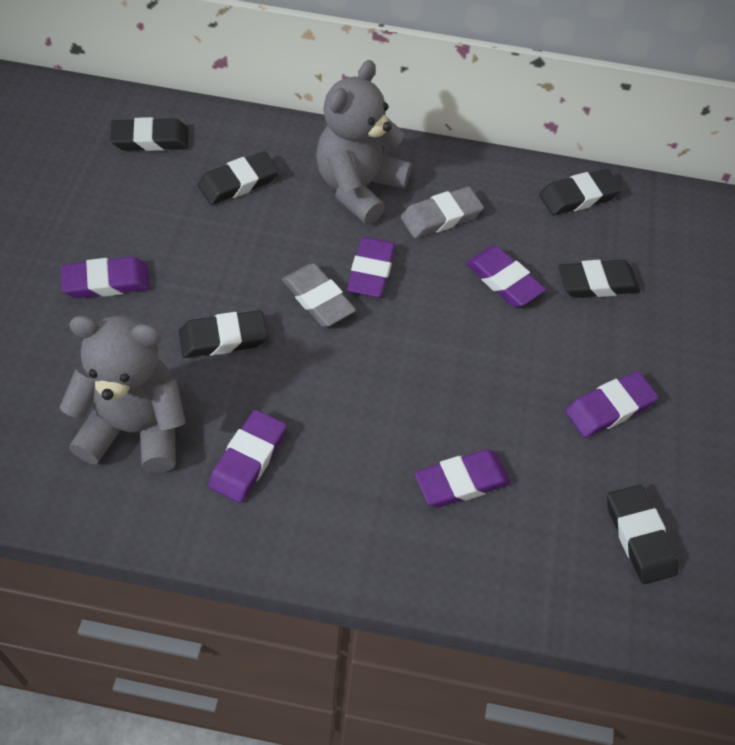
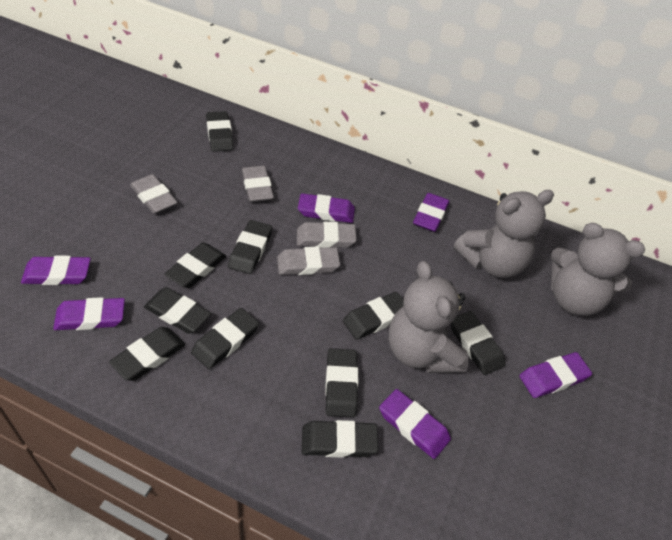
black eraser: 6 -> 10
grey eraser: 2 -> 4
grey teddy bear: 2 -> 3

